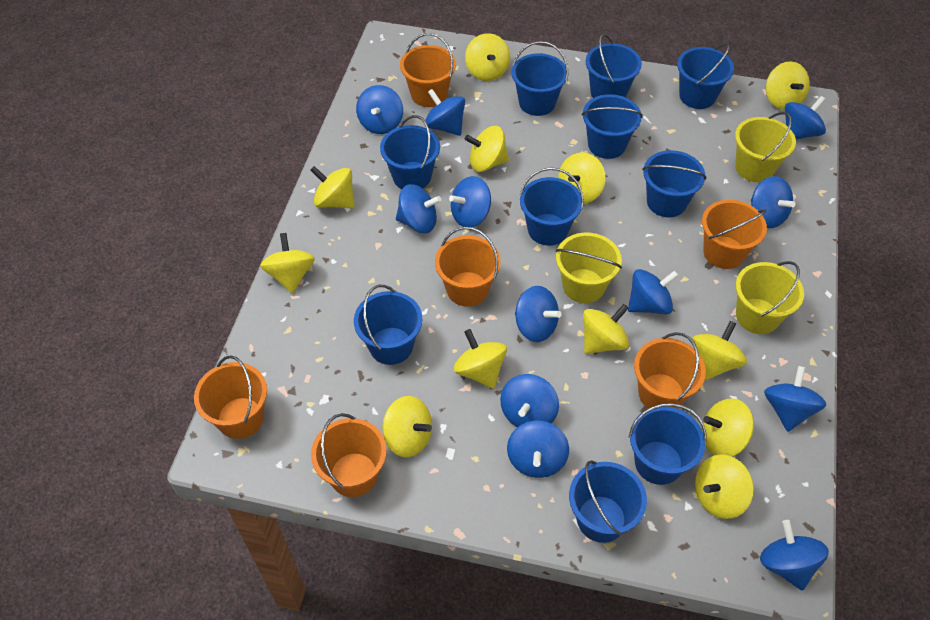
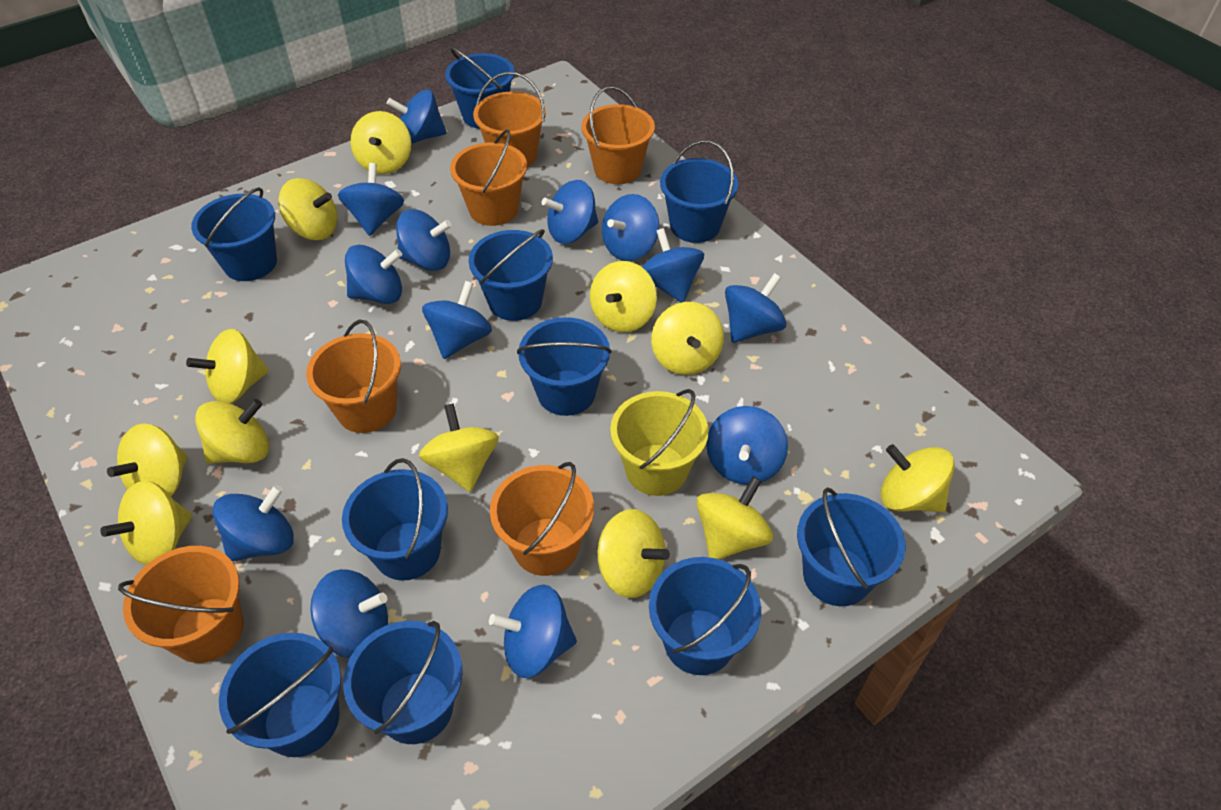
blue spinning top: 12 -> 13
yellow bucket: 3 -> 1

